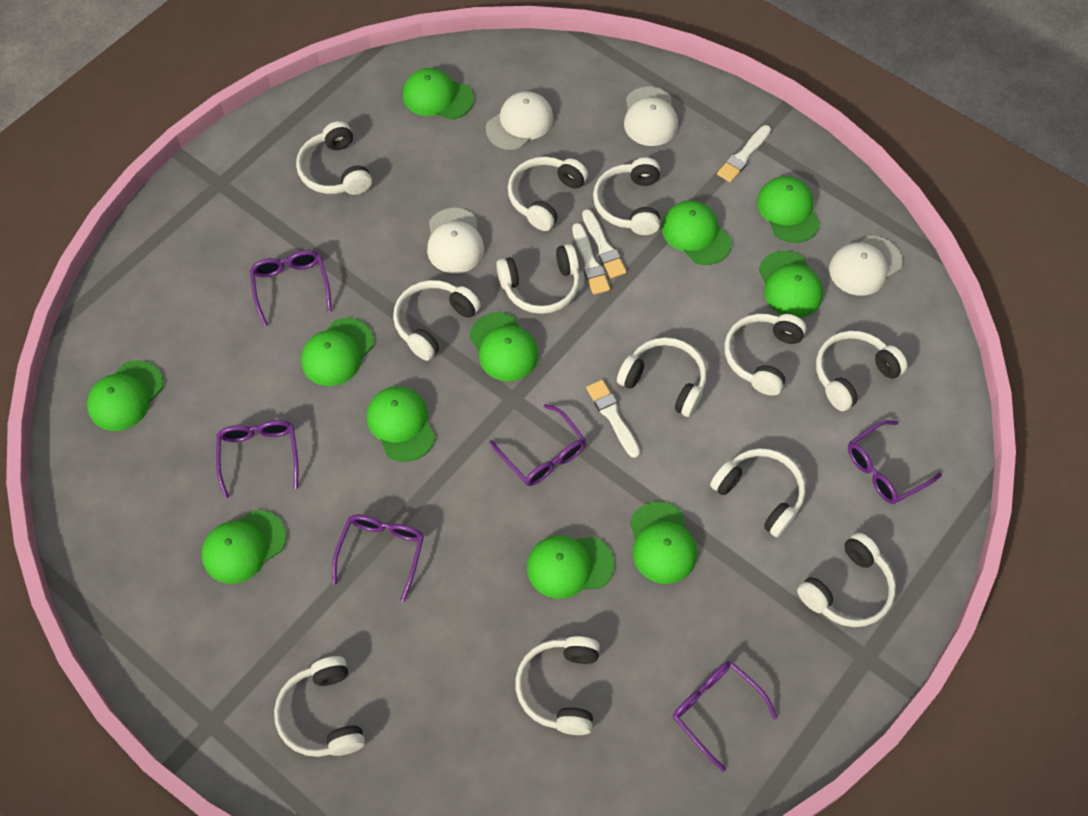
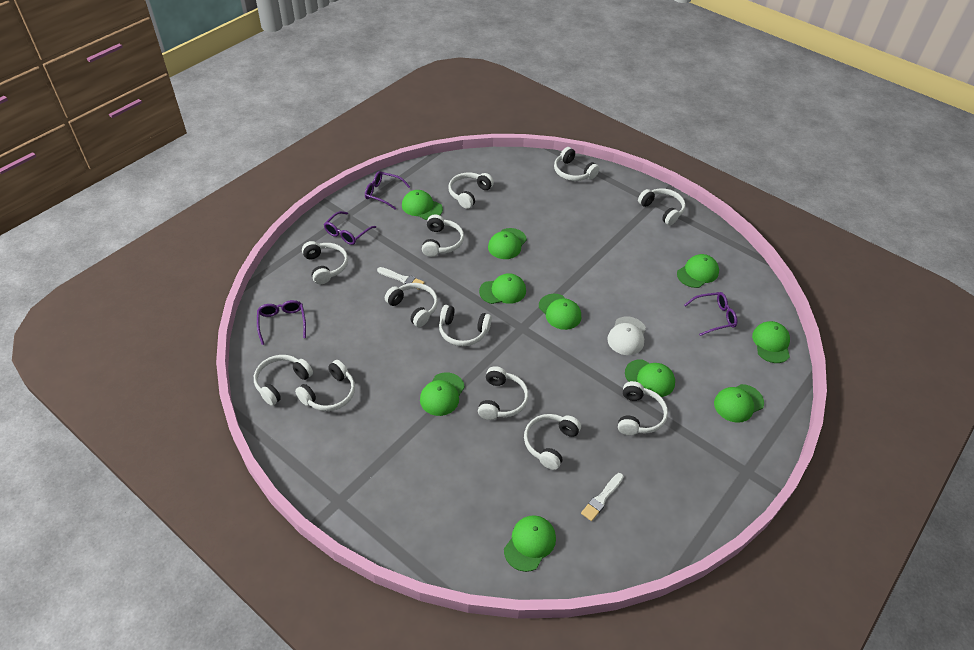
green cap: 11 -> 10
purple glasses: 6 -> 4
white brush: 4 -> 2
white cap: 4 -> 1

